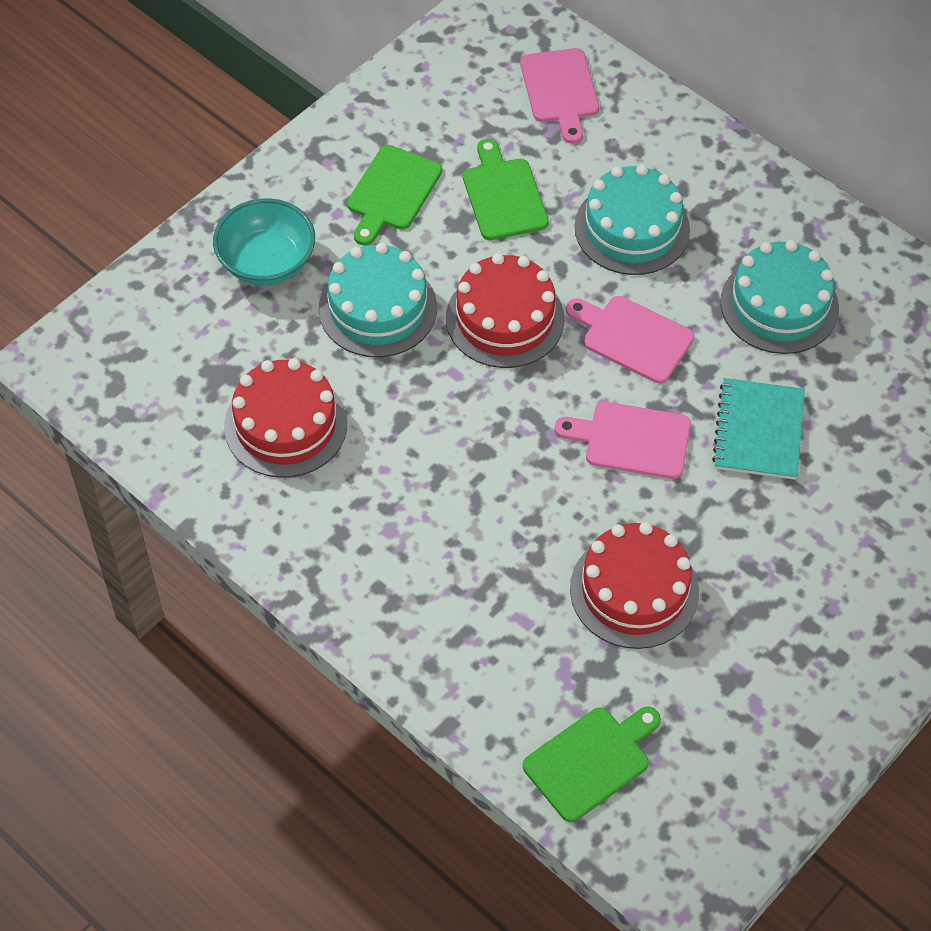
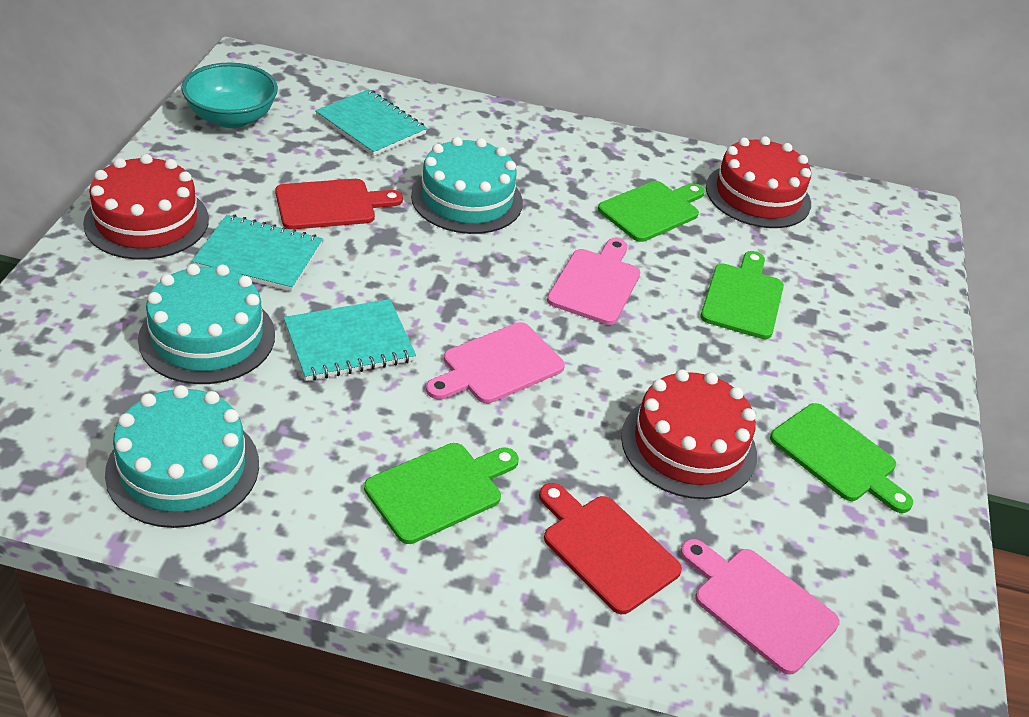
green cutting board: 3 -> 4
red cutting board: 0 -> 2
turquoise notebook: 1 -> 3

